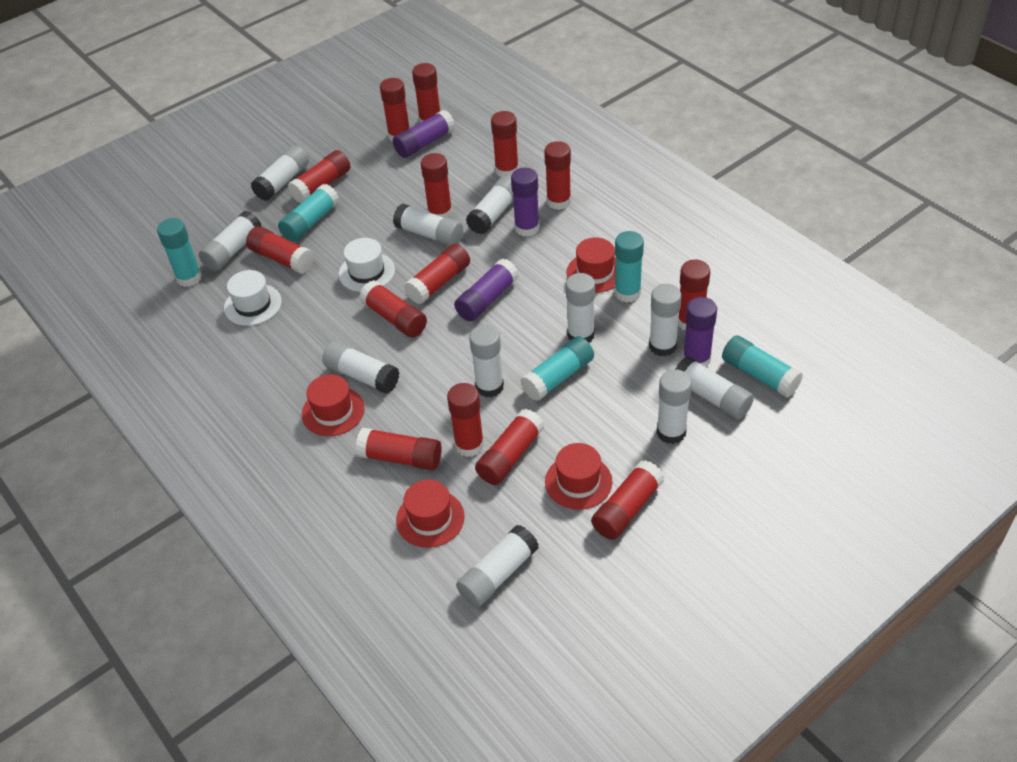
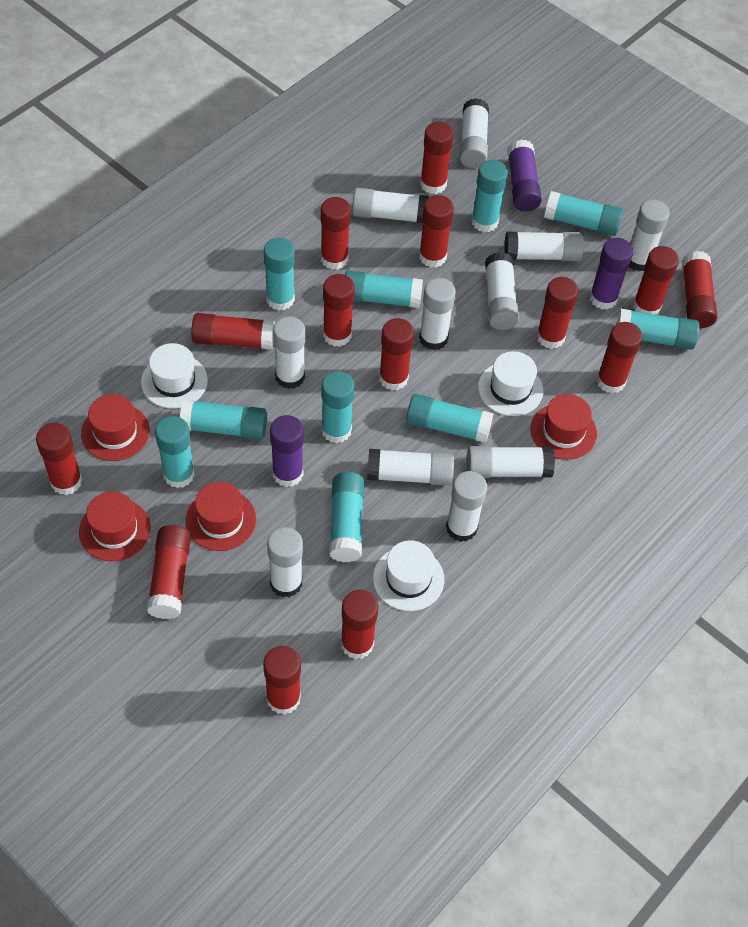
purple glue stick: 4 -> 3
turquoise glue stick: 5 -> 10
white hat: 2 -> 3

